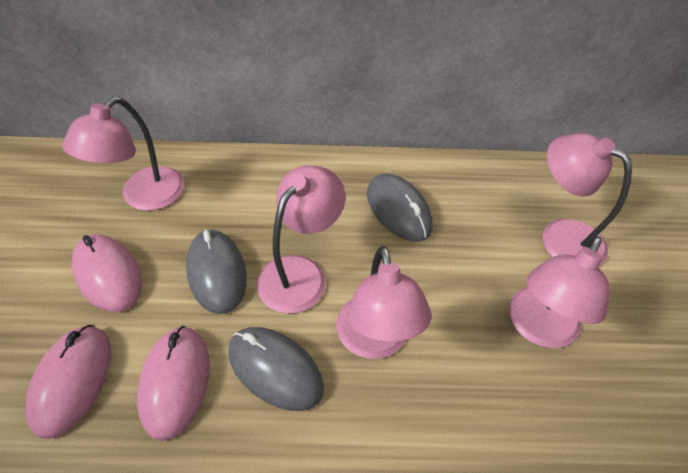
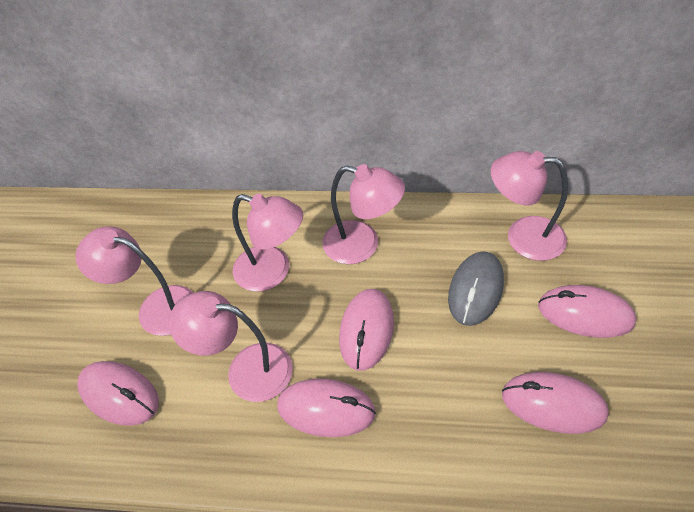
grey mouse: 3 -> 1
pink mouse: 3 -> 5

